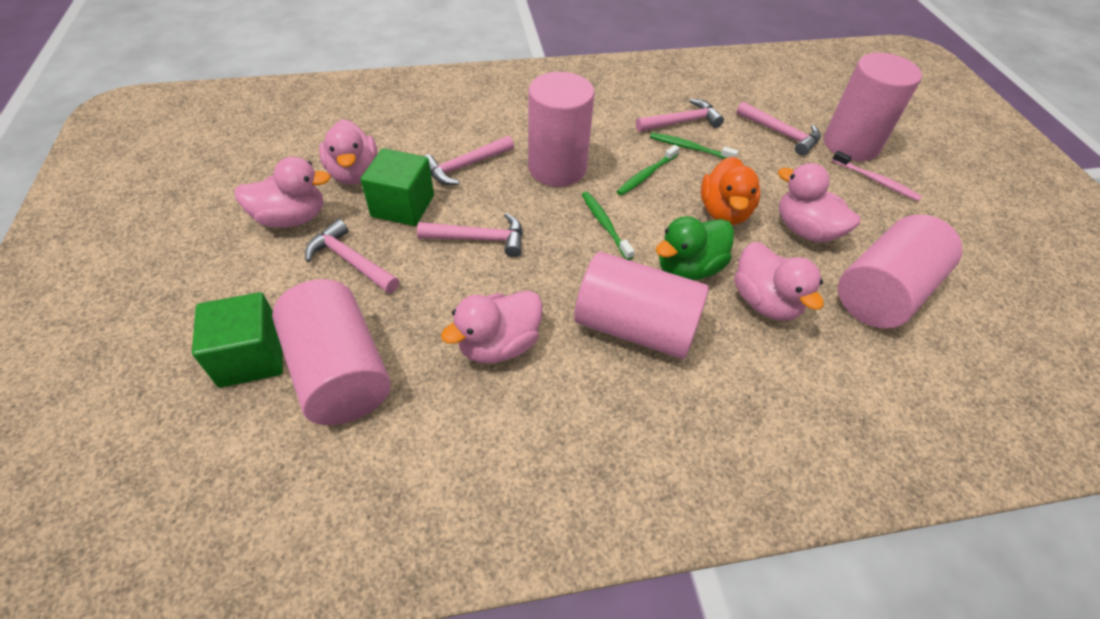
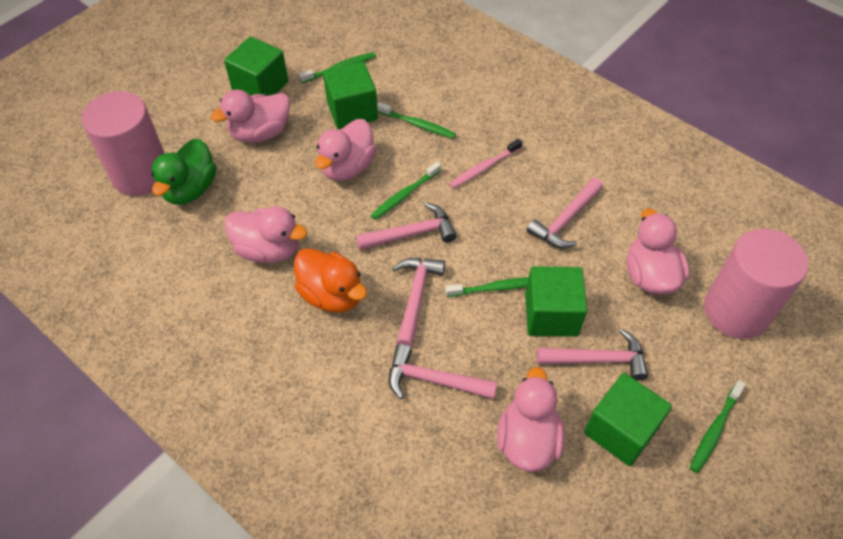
green cube: 2 -> 4
green toothbrush: 3 -> 5
pink cylinder: 5 -> 2

